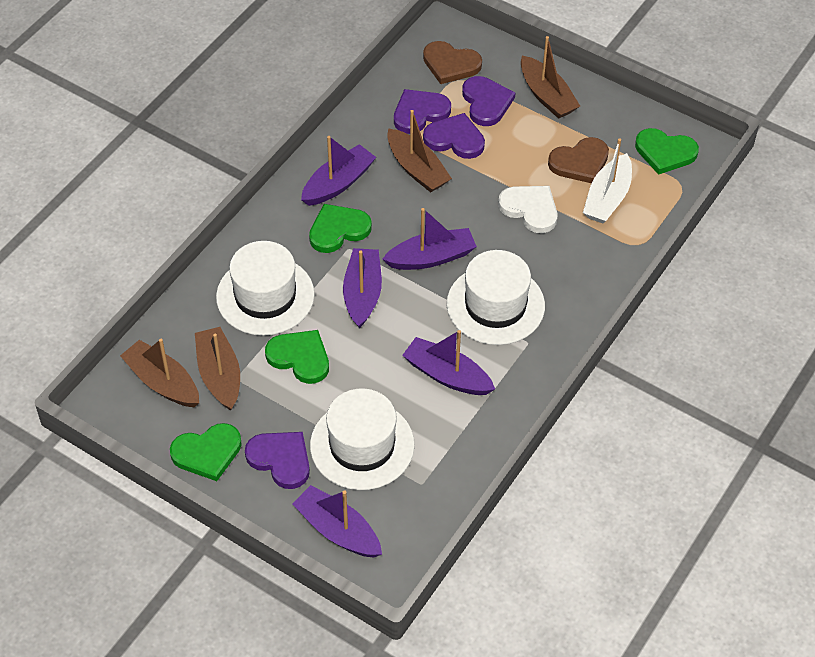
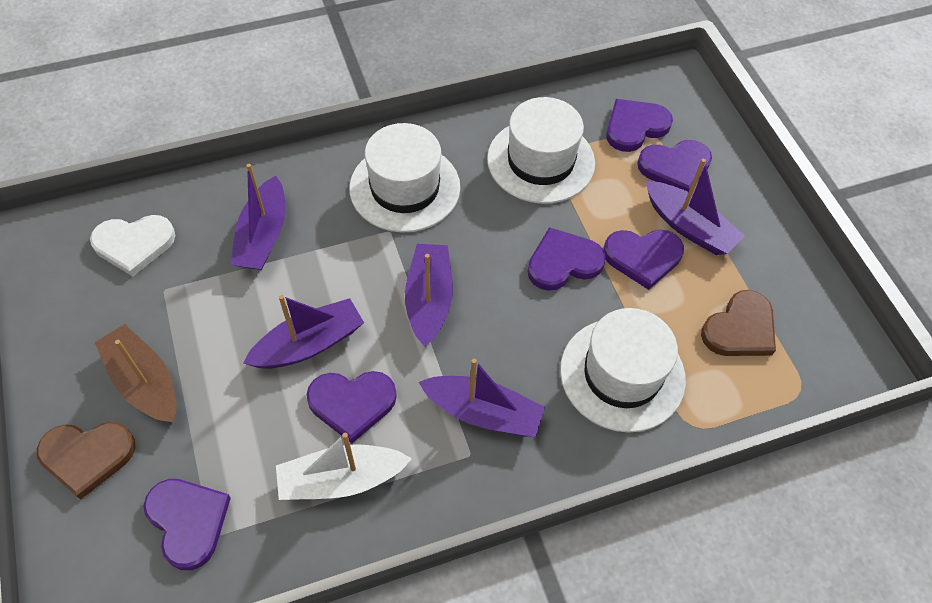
brown boat: 4 -> 1
green heart: 4 -> 0
purple heart: 4 -> 6

